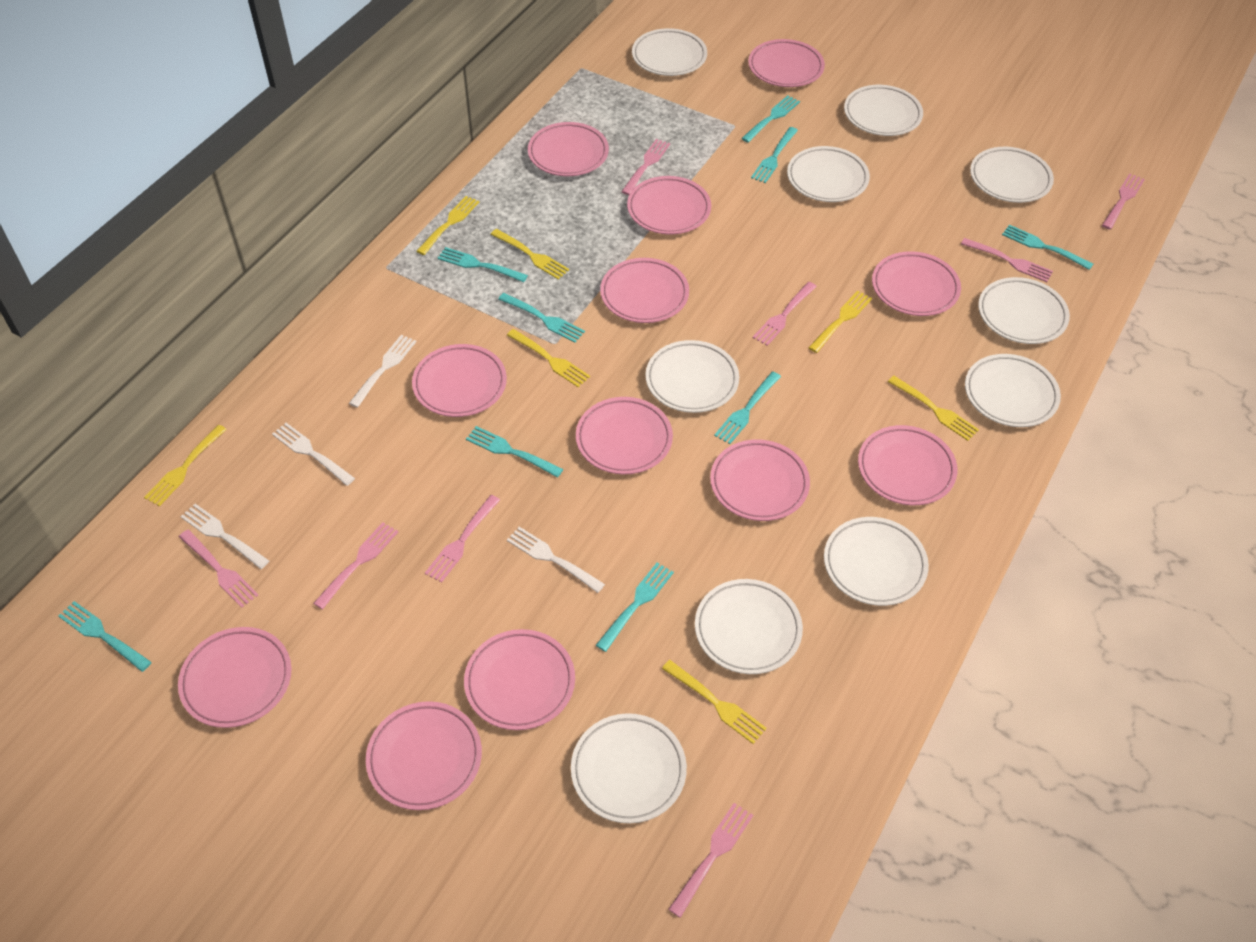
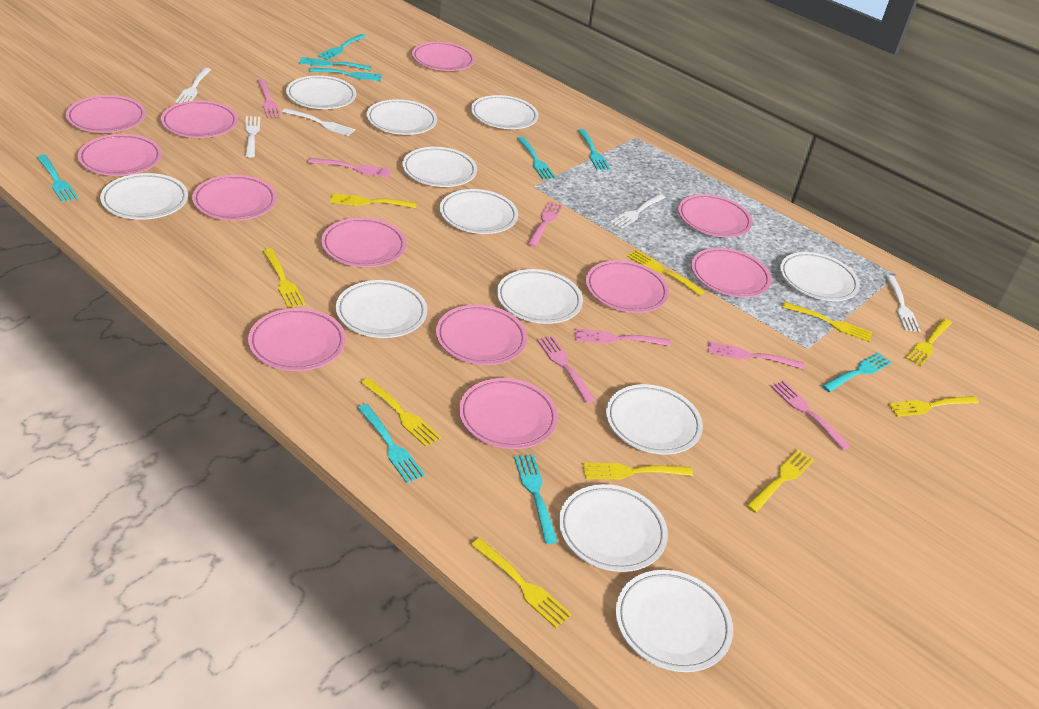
pink fork: 8 -> 7
white fork: 4 -> 5
white plate: 10 -> 12
yellow fork: 7 -> 10

